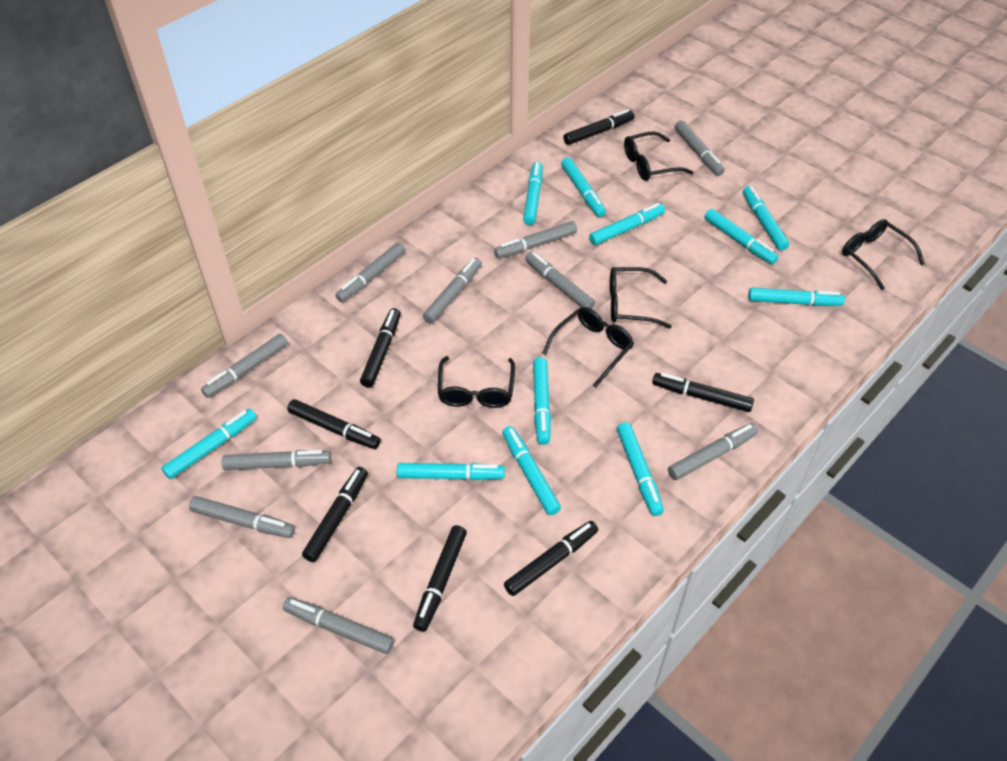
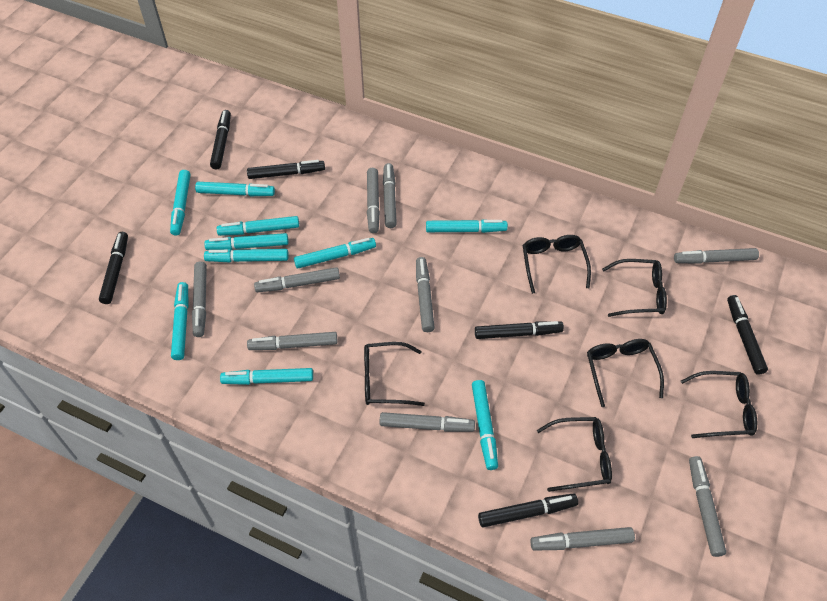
black glasses: 5 -> 6
black marker: 7 -> 6
turquoise marker: 11 -> 10

